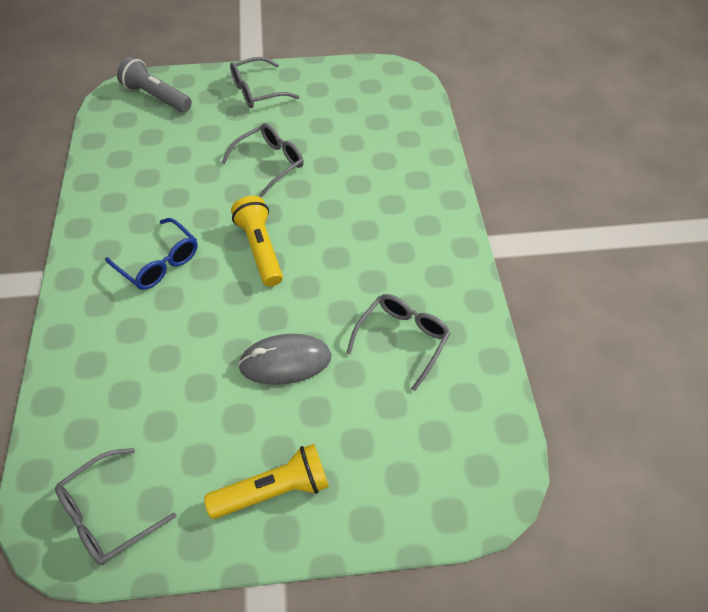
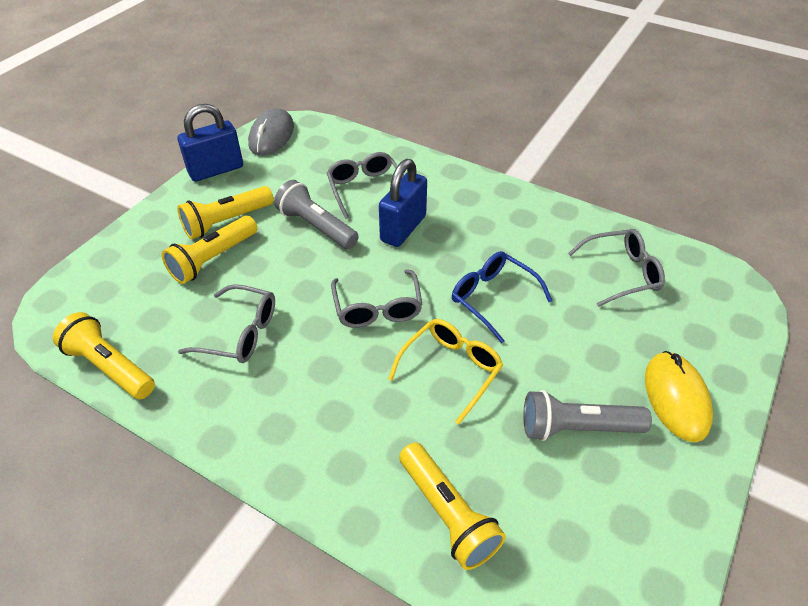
blue padlock: 0 -> 2
grey flashlight: 1 -> 2
yellow flashlight: 2 -> 4
yellow glasses: 0 -> 1
yellow mouse: 0 -> 1

